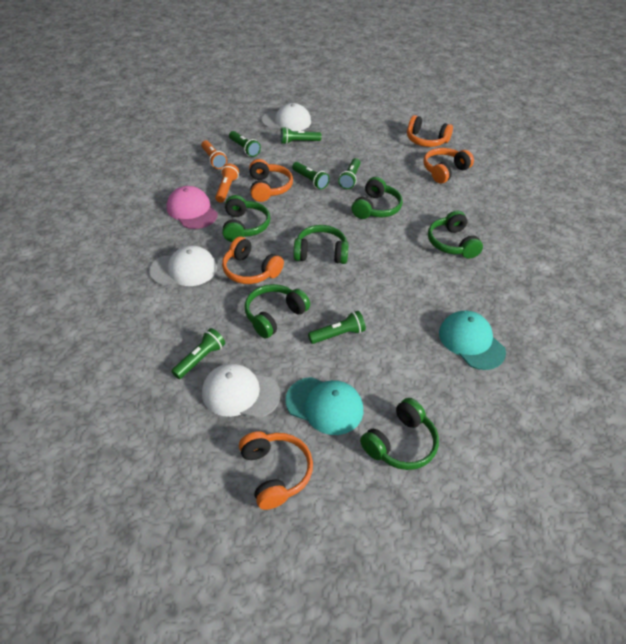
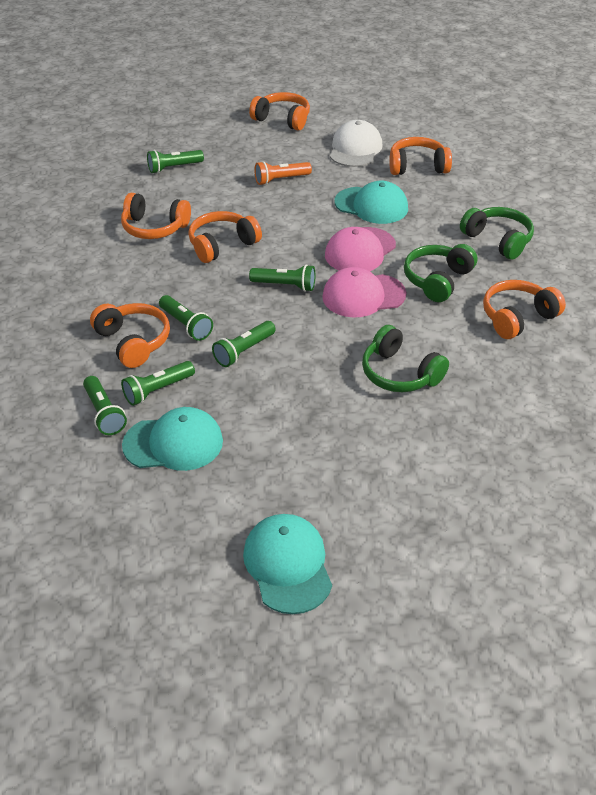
green headphones: 6 -> 3
orange flashlight: 2 -> 1
orange headphones: 5 -> 6
pink cap: 1 -> 2
turquoise cap: 2 -> 3
white cap: 3 -> 1

